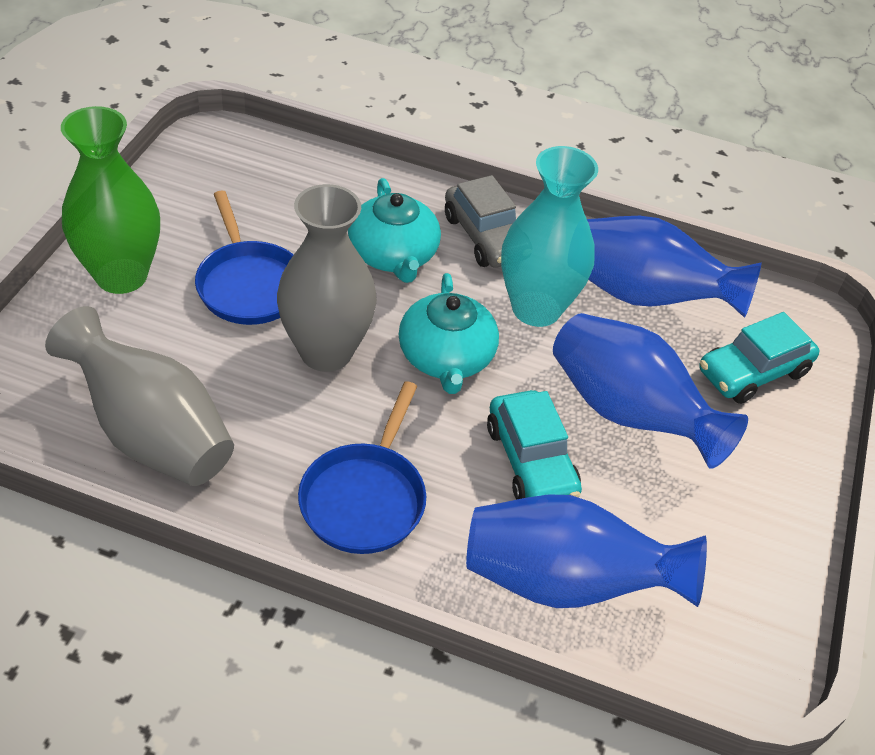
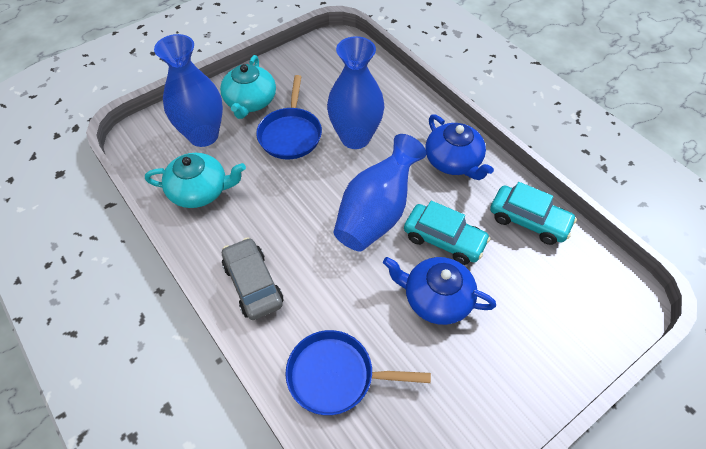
blue teapot: 0 -> 2
green vase: 1 -> 0
grey vase: 2 -> 0
turquoise vase: 1 -> 0

